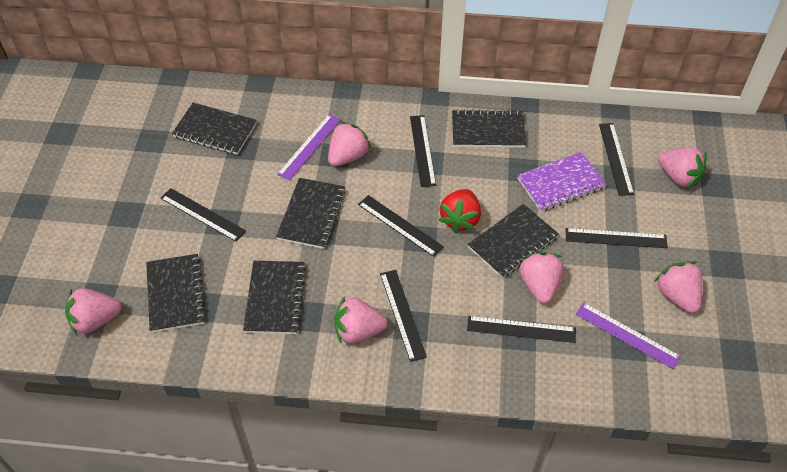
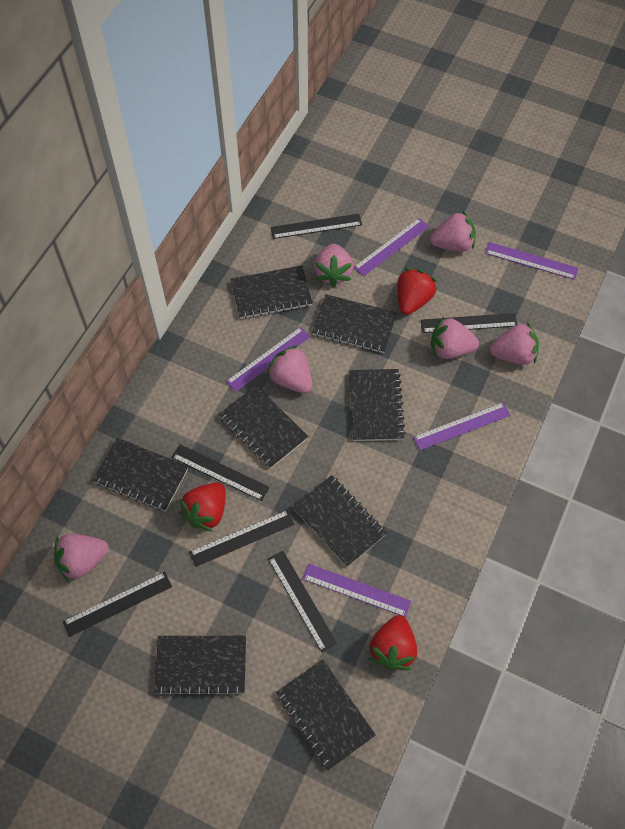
black notebook: 6 -> 8
black ruler: 7 -> 6
purple notebook: 1 -> 0
purple ruler: 2 -> 5
red strawberry: 1 -> 3

